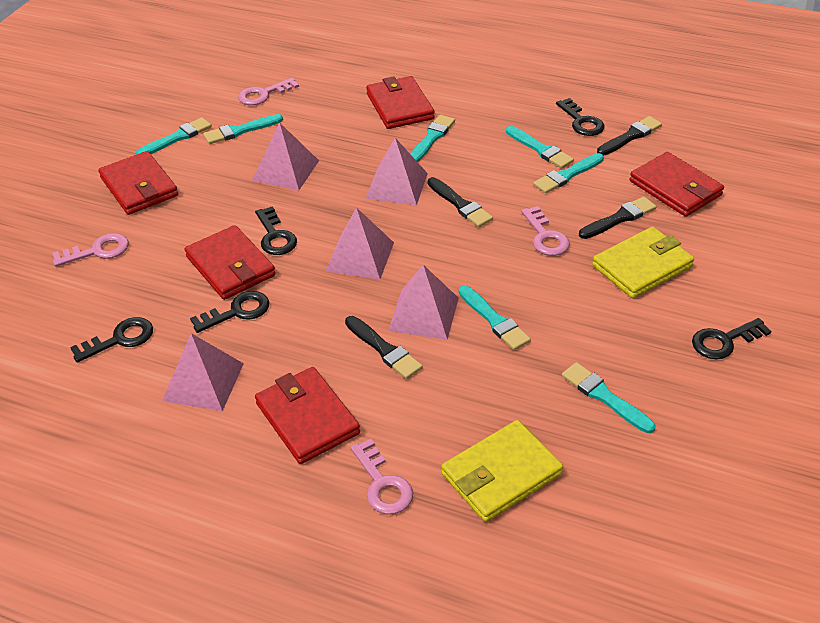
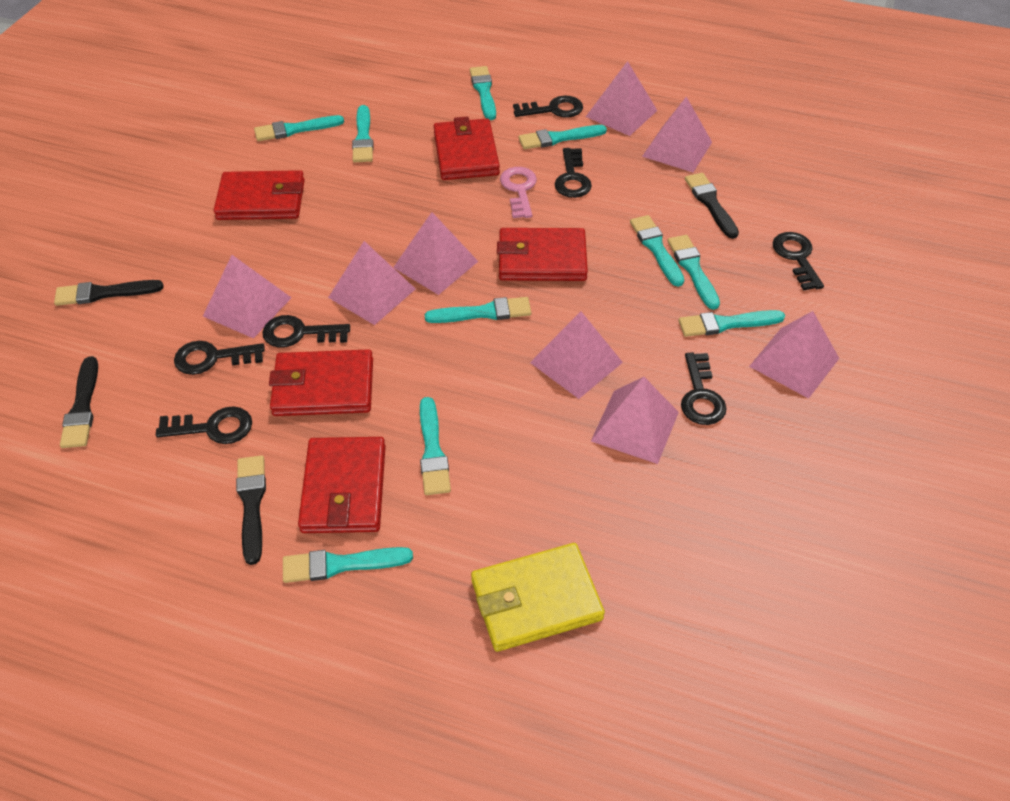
black key: 5 -> 7
pink key: 4 -> 1
pink pyramid: 5 -> 8
turquoise brush: 7 -> 10
yellow wallet: 2 -> 1

